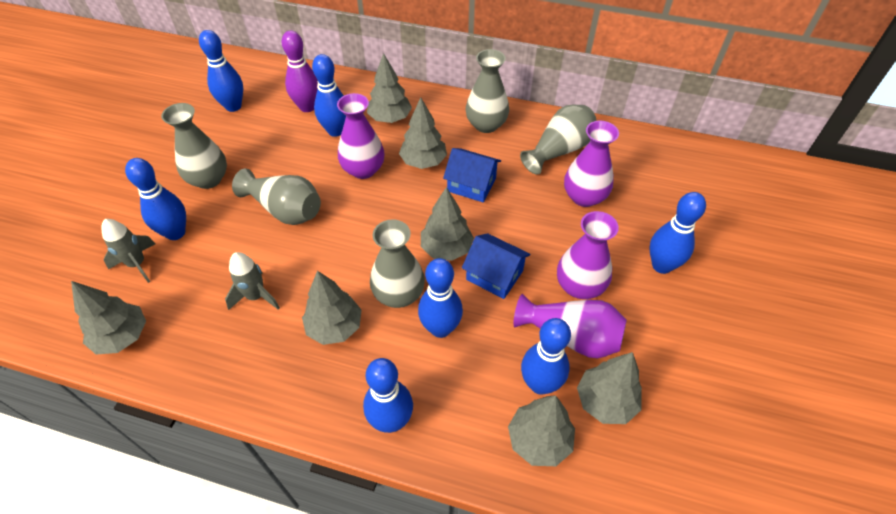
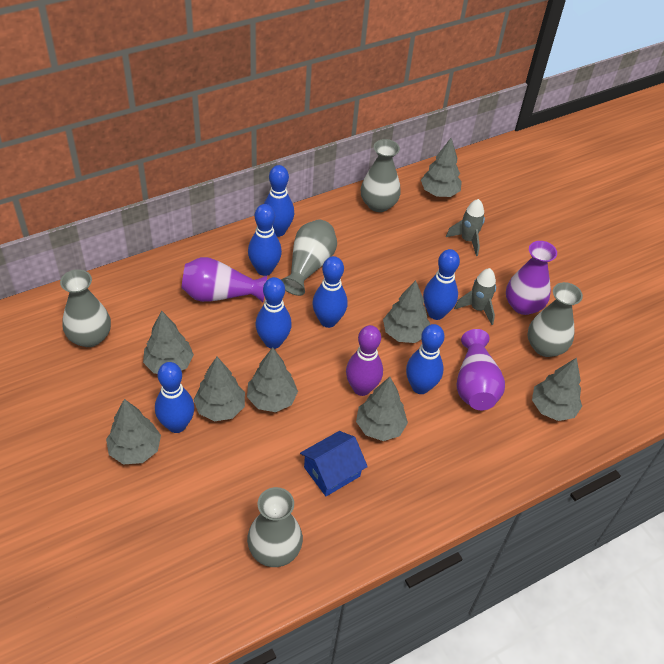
blue house: 2 -> 1
grey tree: 7 -> 8
purple vase: 4 -> 3

